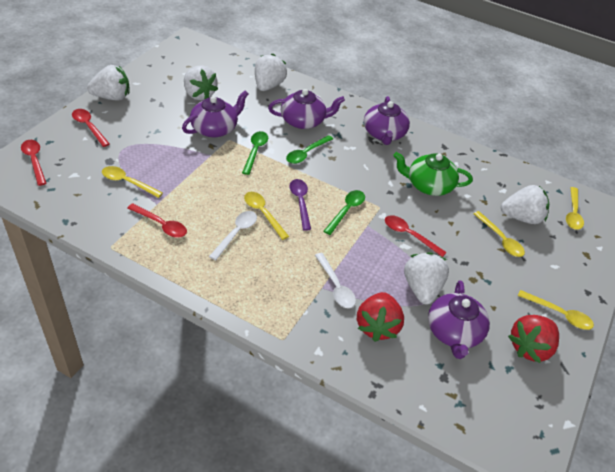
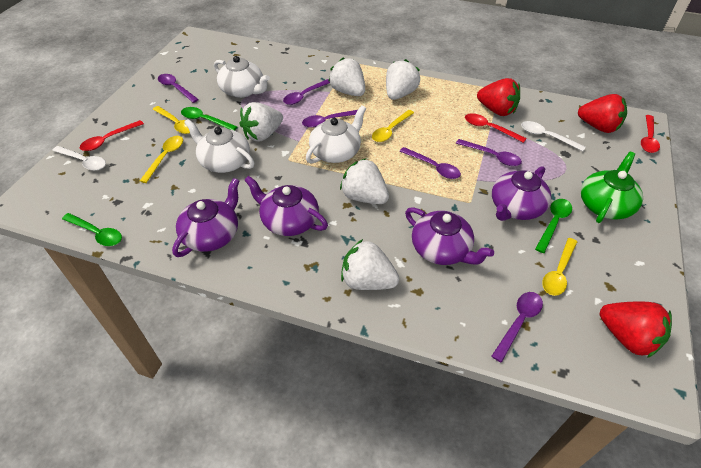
purple spoon: 1 -> 6
red spoon: 4 -> 3
red strawberry: 2 -> 3
white teapot: 0 -> 3
yellow spoon: 5 -> 4

